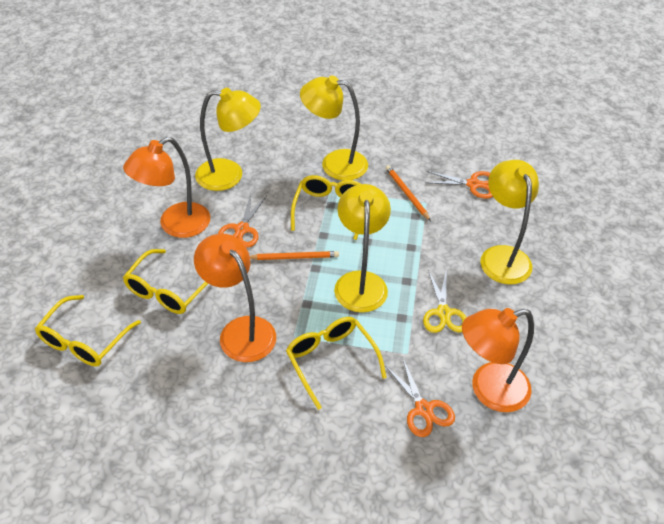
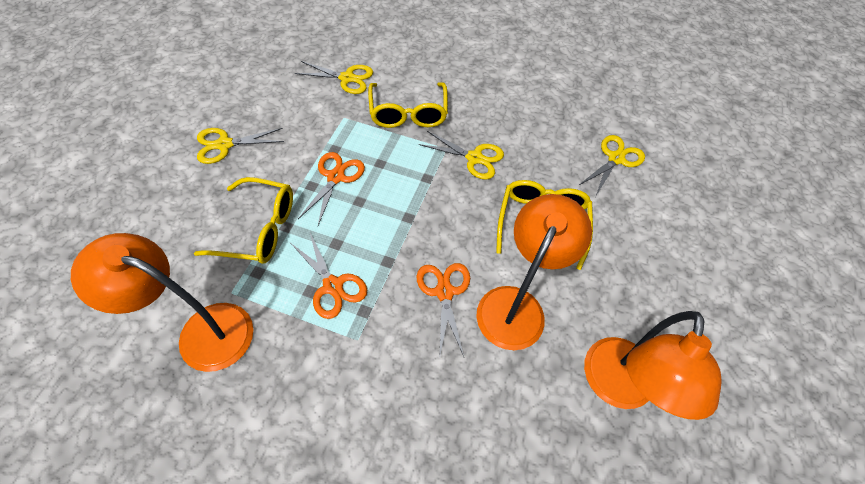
orange pencil: 2 -> 0
yellow glasses: 4 -> 3
yellow lamp: 4 -> 0
yellow scissors: 1 -> 4

